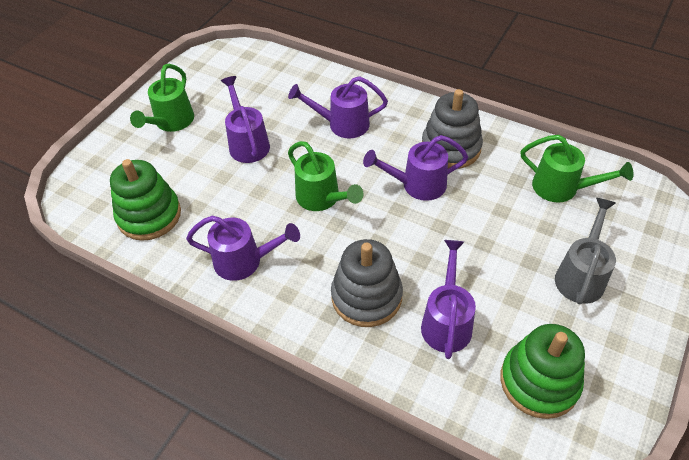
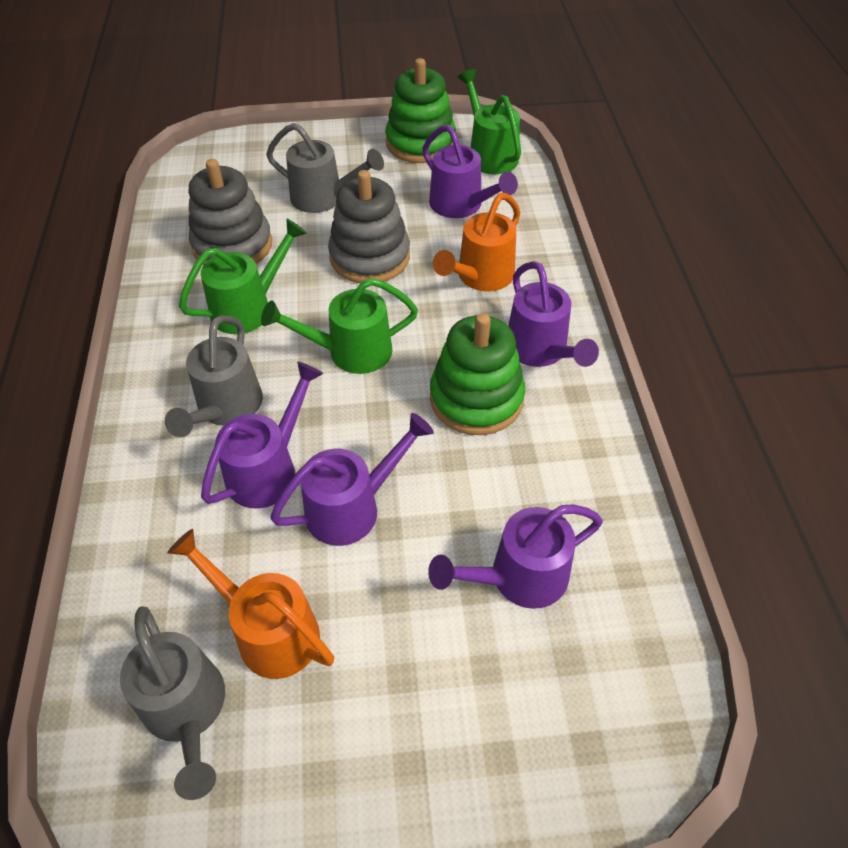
grey watering can: 1 -> 3
orange watering can: 0 -> 2

